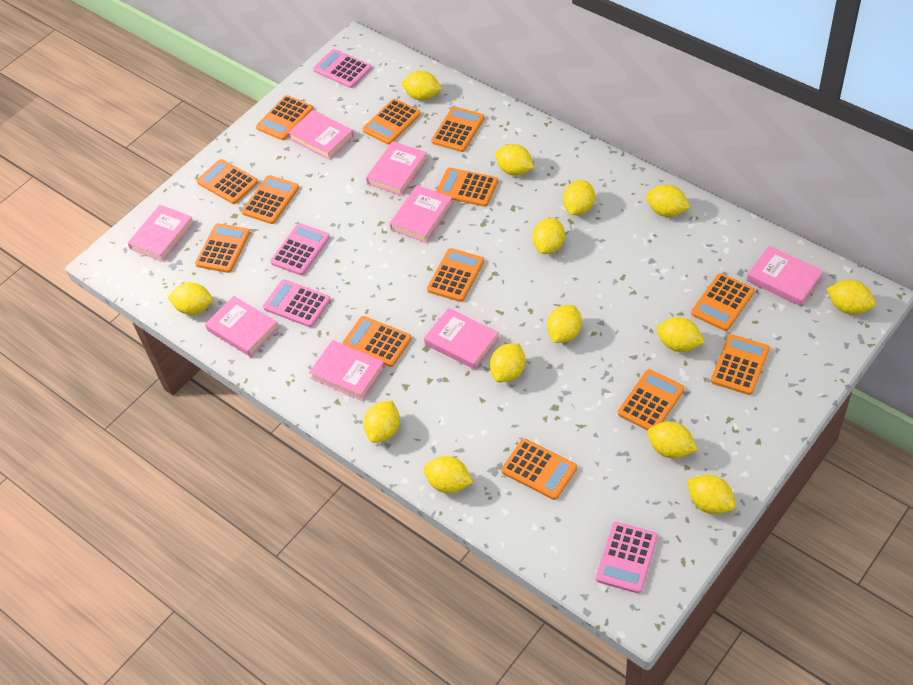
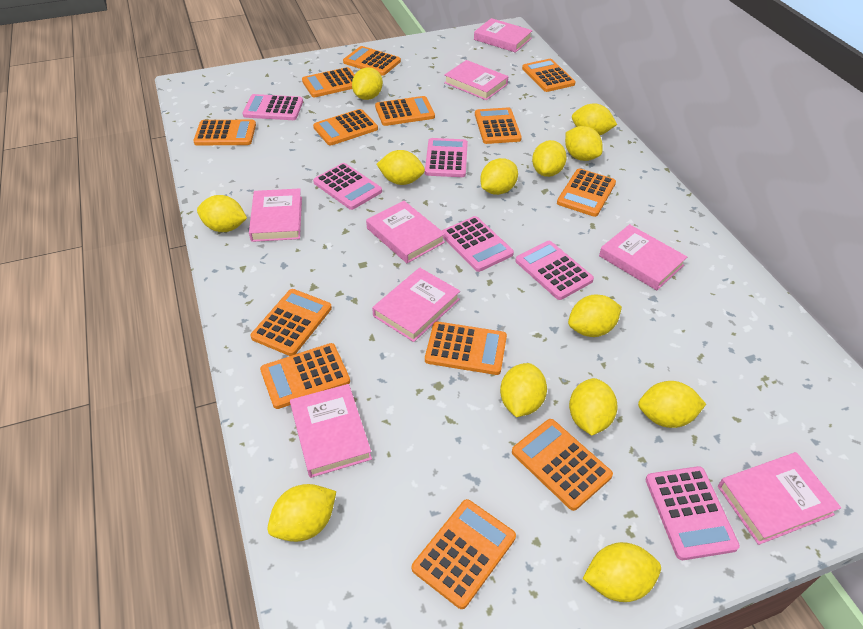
pink calculator: 4 -> 6
yellow lemon: 14 -> 13

